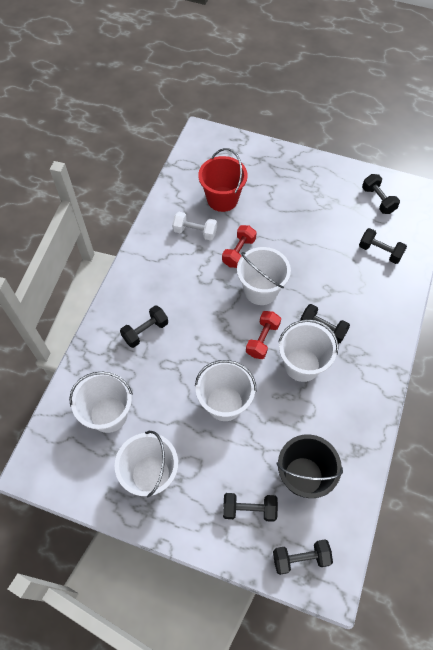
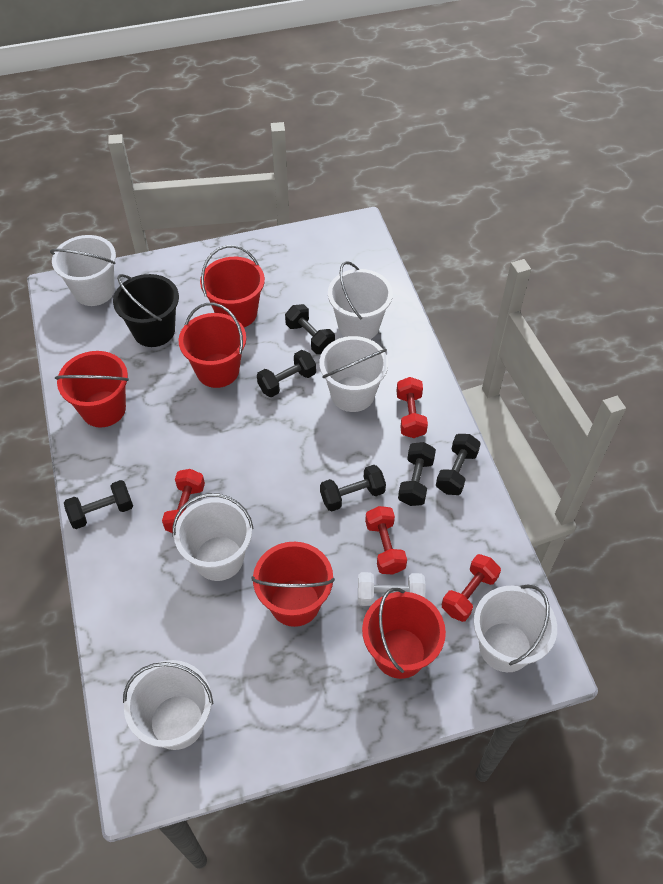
red bucket: 1 -> 5
red dumbbell: 2 -> 4
white bucket: 5 -> 6

